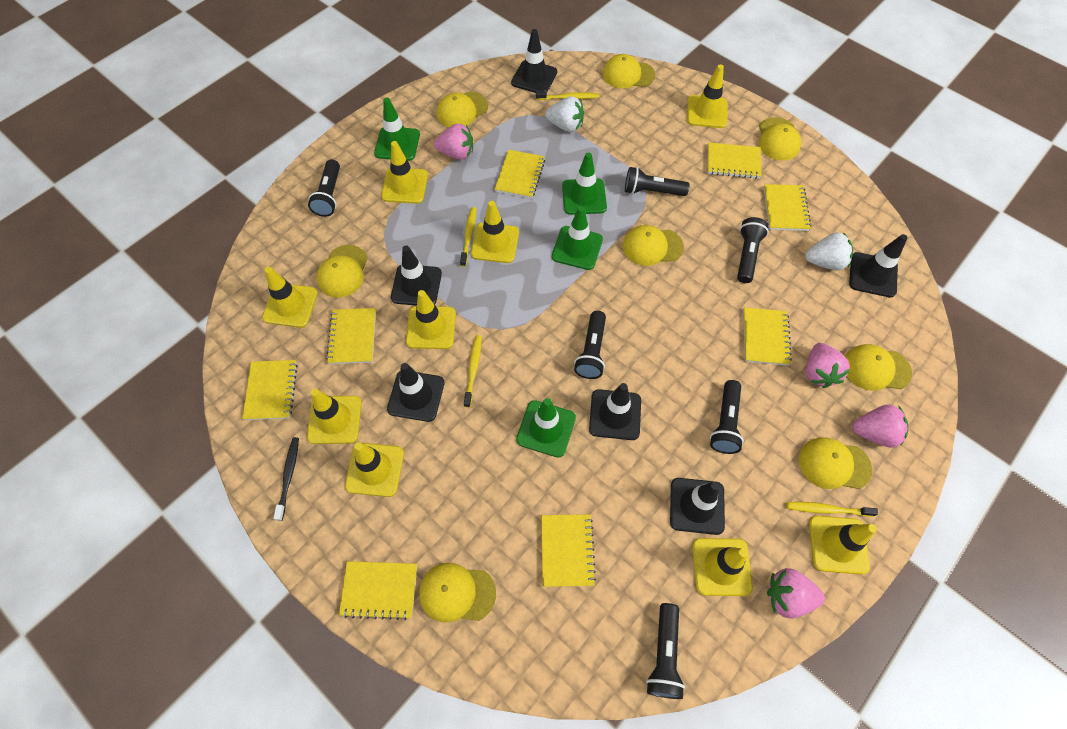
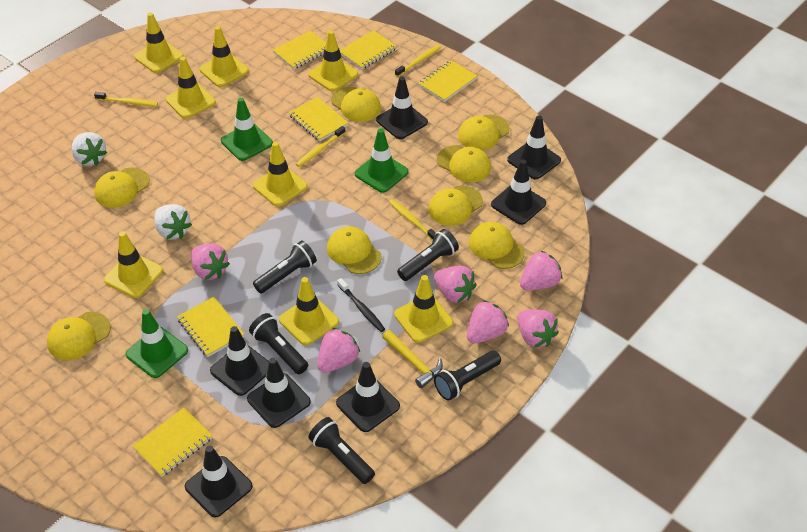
black flashlight: 6 -> 5
black traffic cone: 6 -> 7
green traffic cone: 4 -> 3
pink strawberry: 4 -> 6
yellow hammer: 0 -> 1
yellow notebook: 8 -> 6
yellow traffic cone: 9 -> 8

